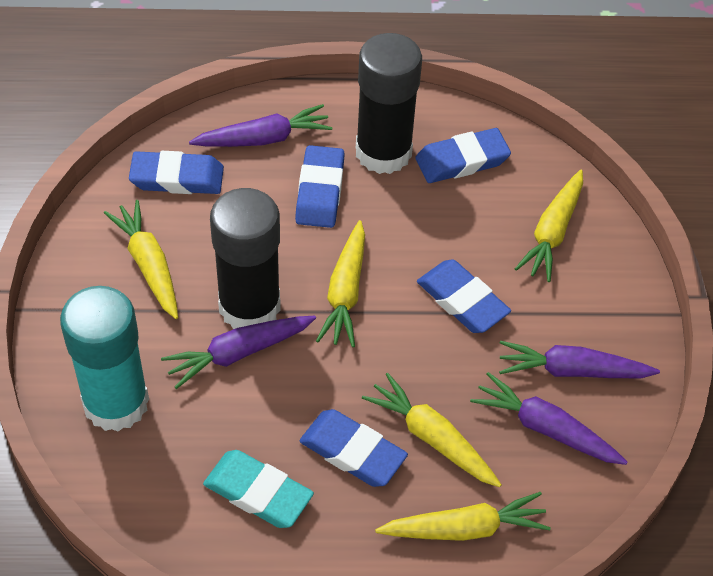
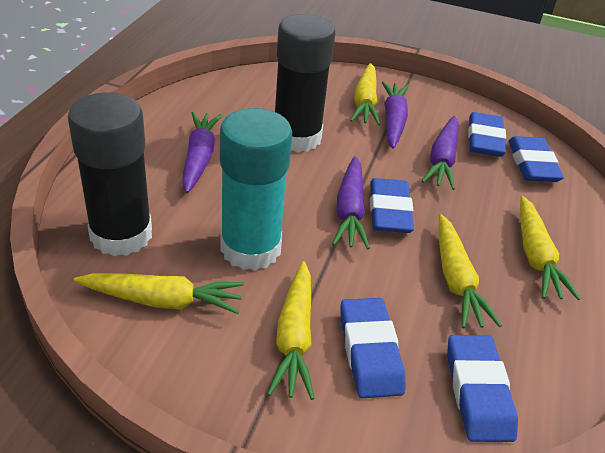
turquoise eraser: 1 -> 0

